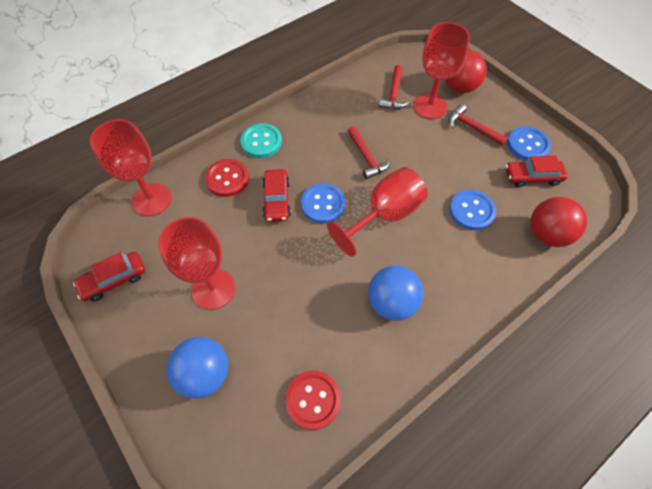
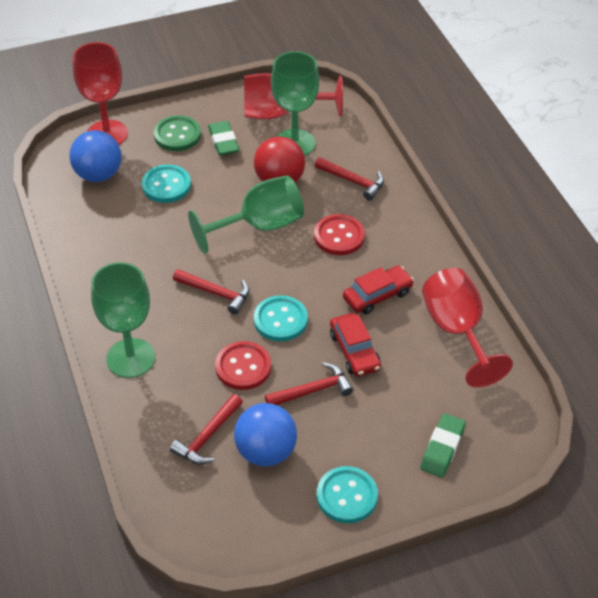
blue button: 3 -> 0
green button: 0 -> 1
green eraser: 0 -> 2
green goblet: 0 -> 3
red ball: 2 -> 1
red car: 3 -> 2
red goblet: 4 -> 3
red hammer: 3 -> 4
turquoise button: 1 -> 3

